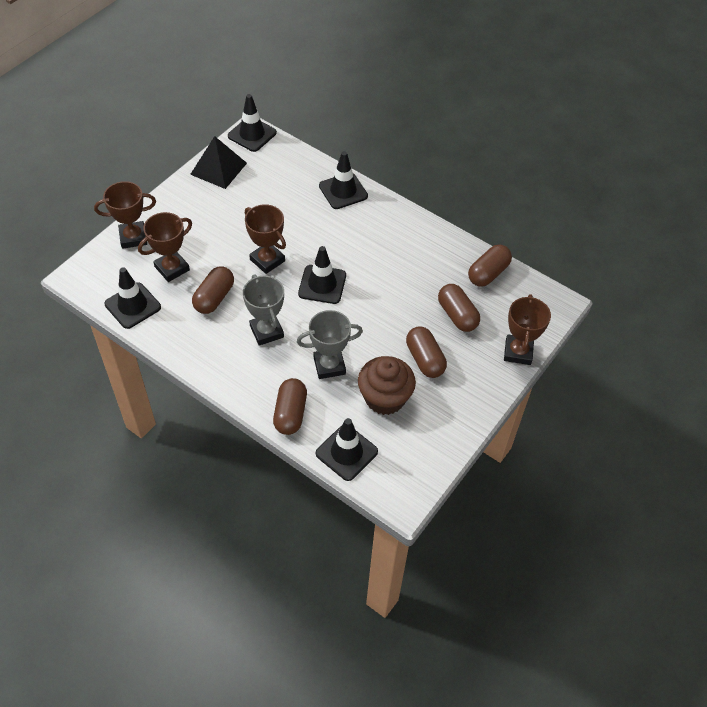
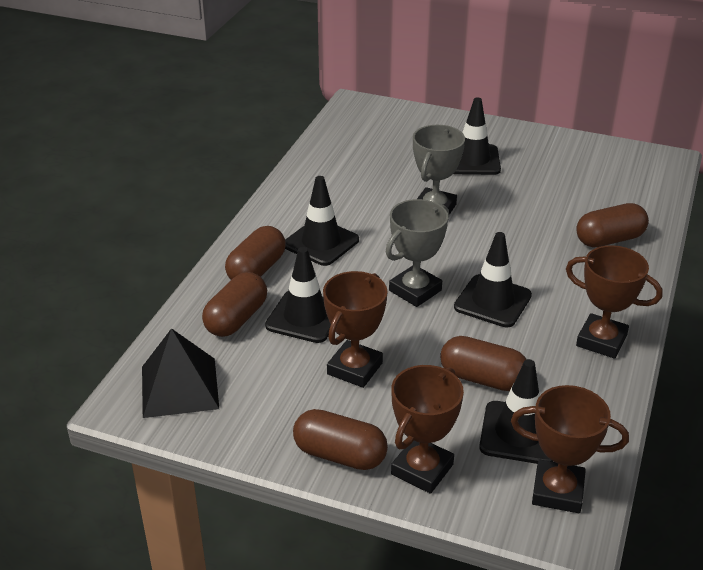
brown cupcake: 1 -> 0

